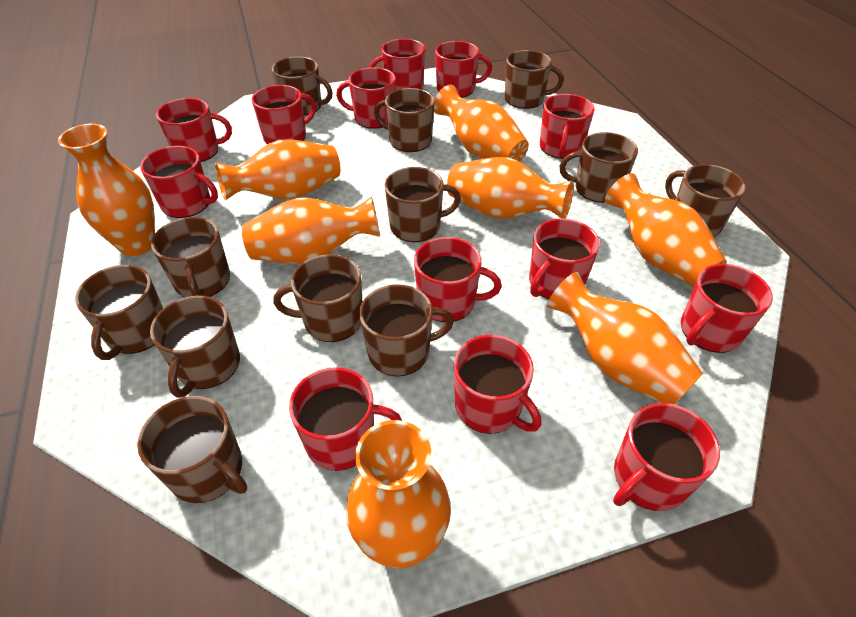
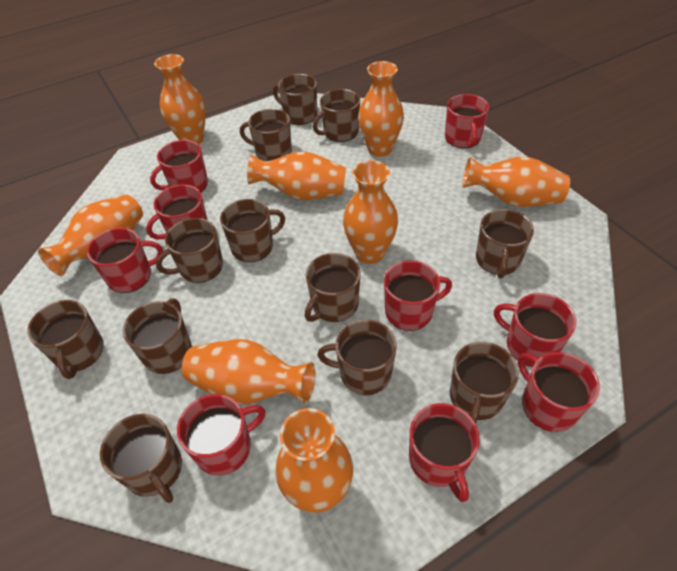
red mug: 13 -> 9

